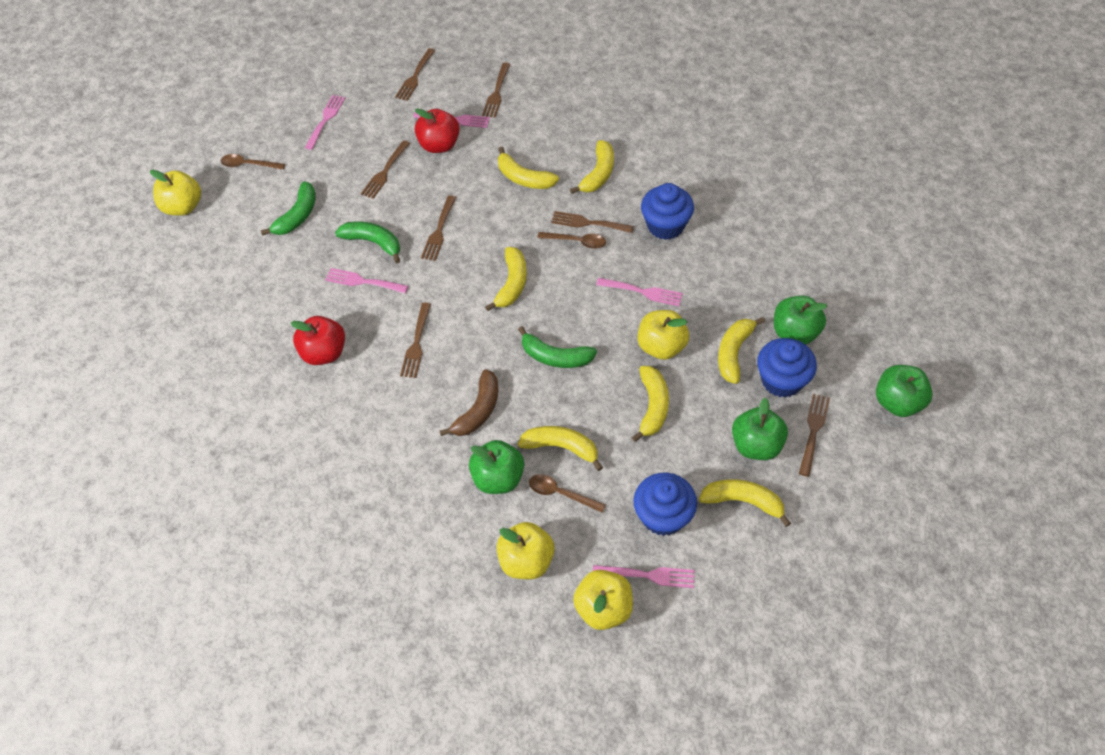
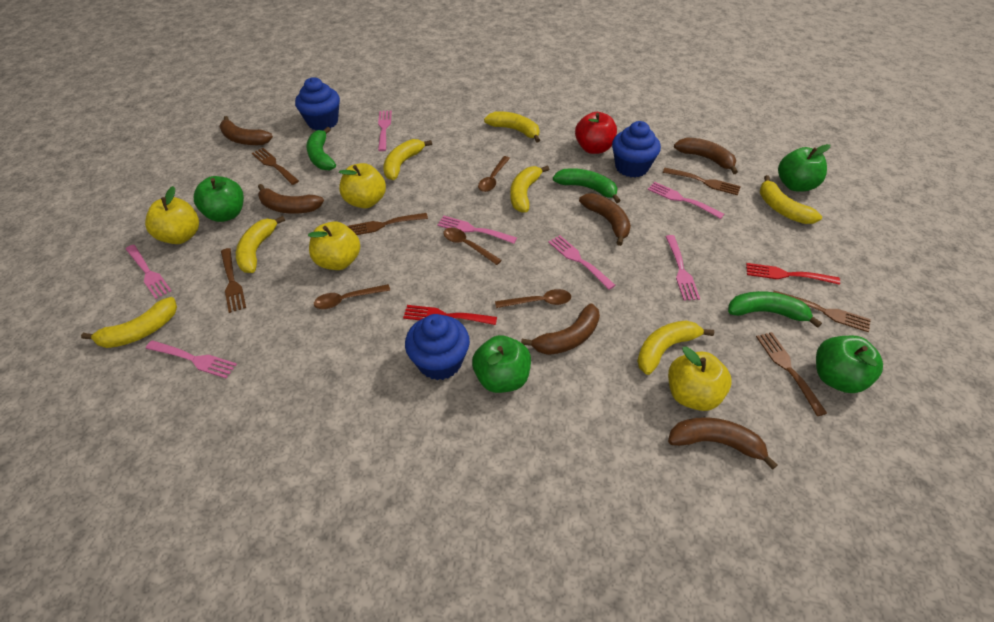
brown banana: 1 -> 6
brown fork: 7 -> 6
brown spoon: 3 -> 4
pink fork: 5 -> 7
red apple: 2 -> 1
red fork: 0 -> 2

